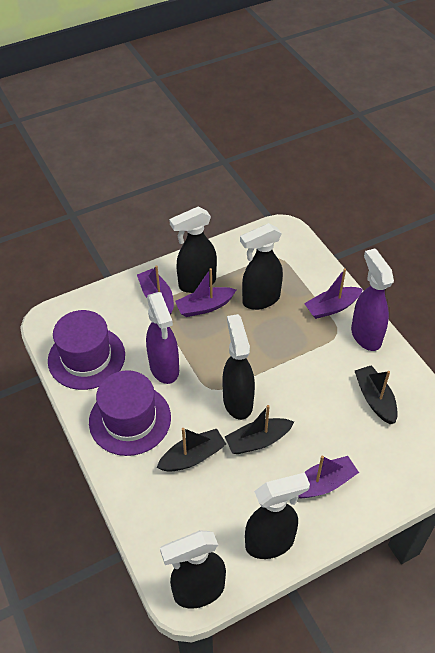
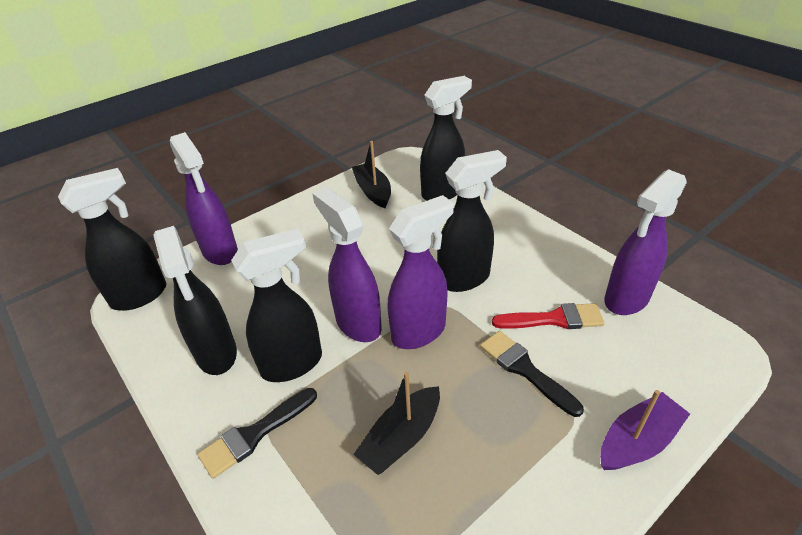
black boat: 3 -> 2
black brush: 0 -> 2
purple boat: 4 -> 1
purple hat: 2 -> 0
purple spray bottle: 2 -> 4
red brush: 0 -> 1

